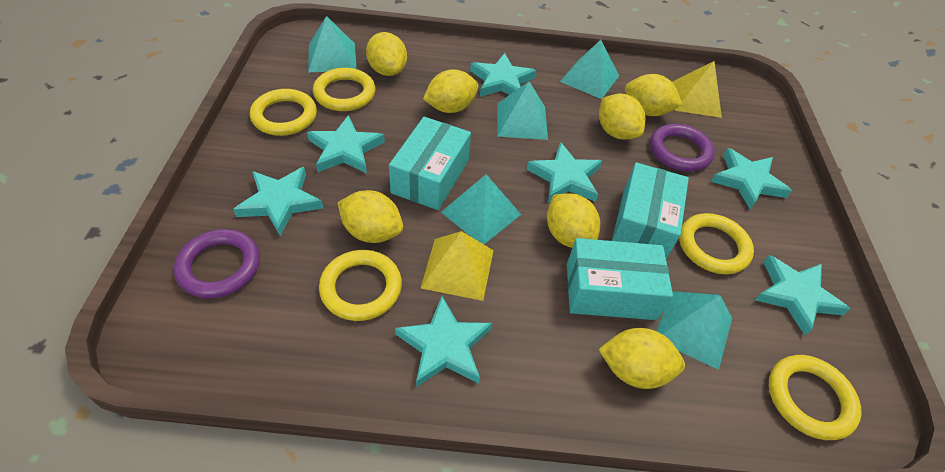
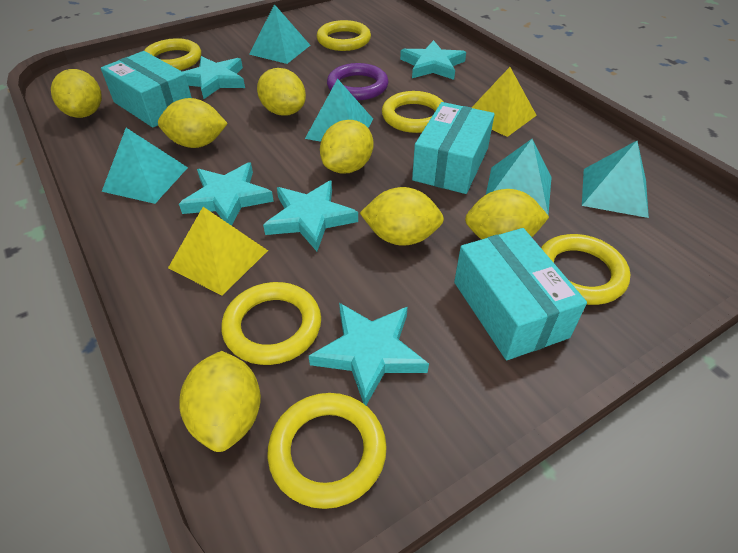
purple ring: 2 -> 1
turquoise star: 7 -> 5
yellow ring: 5 -> 6

